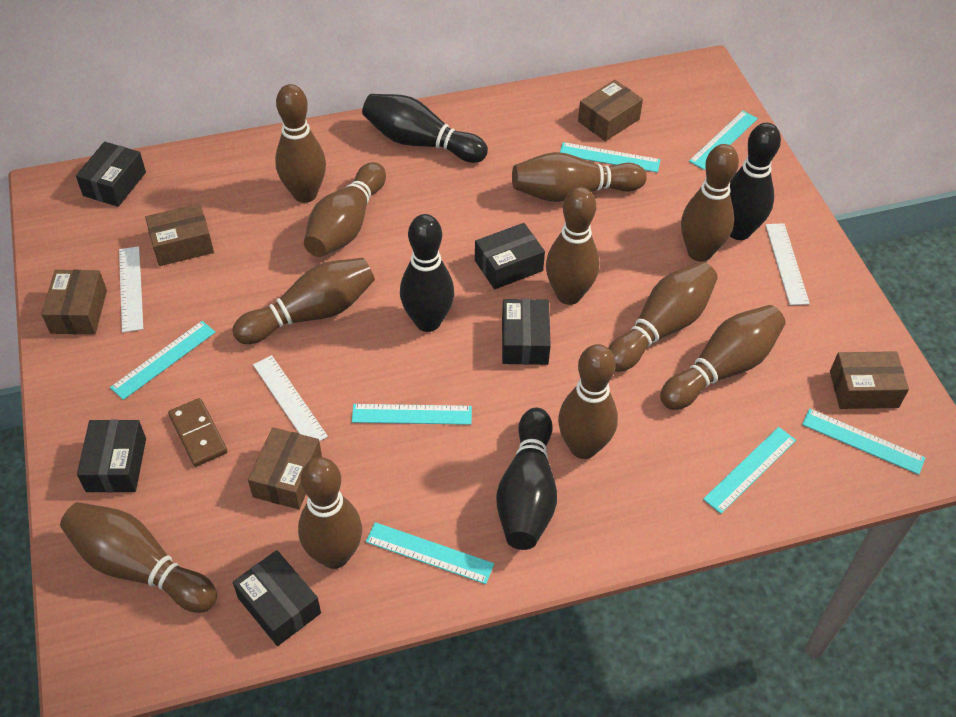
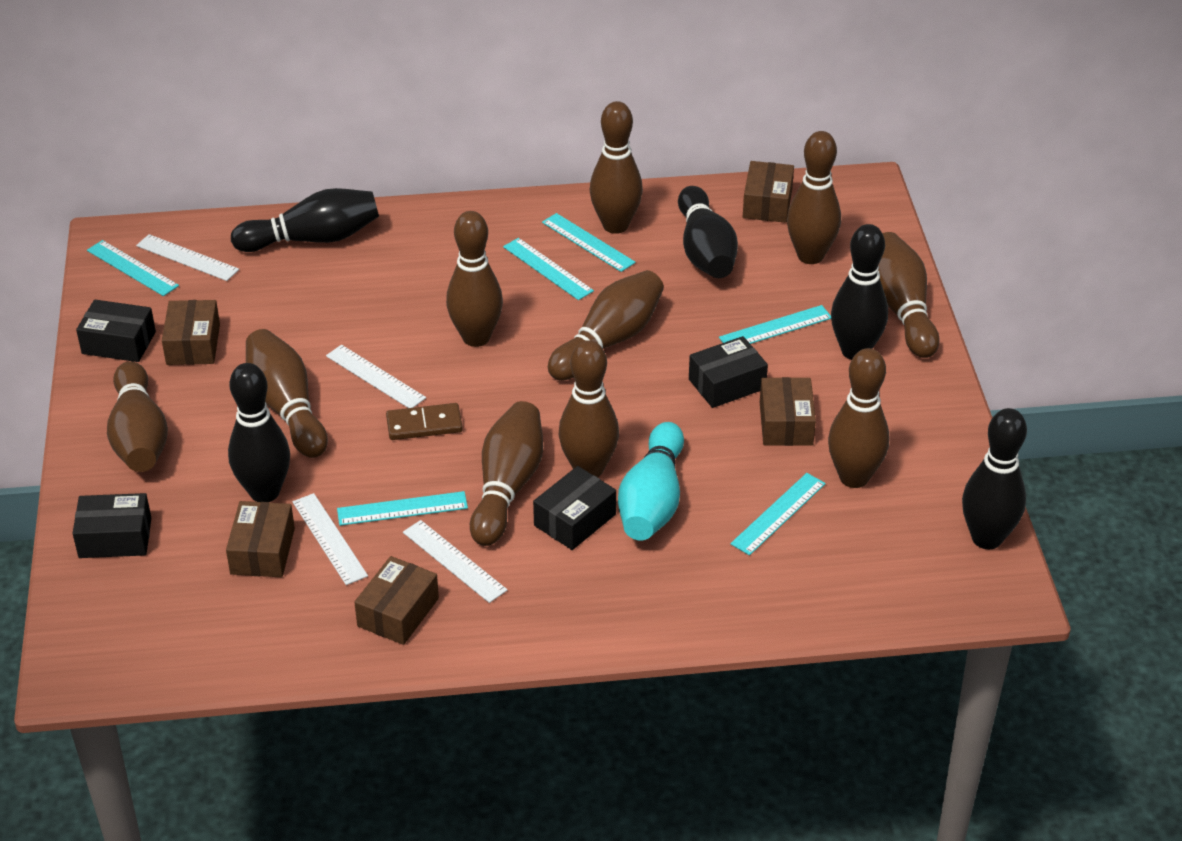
black bowling pin: 4 -> 5
black box: 5 -> 4
brown bowling pin: 11 -> 10
turquoise bowling pin: 0 -> 1
turquoise ruler: 7 -> 6
white ruler: 3 -> 4

